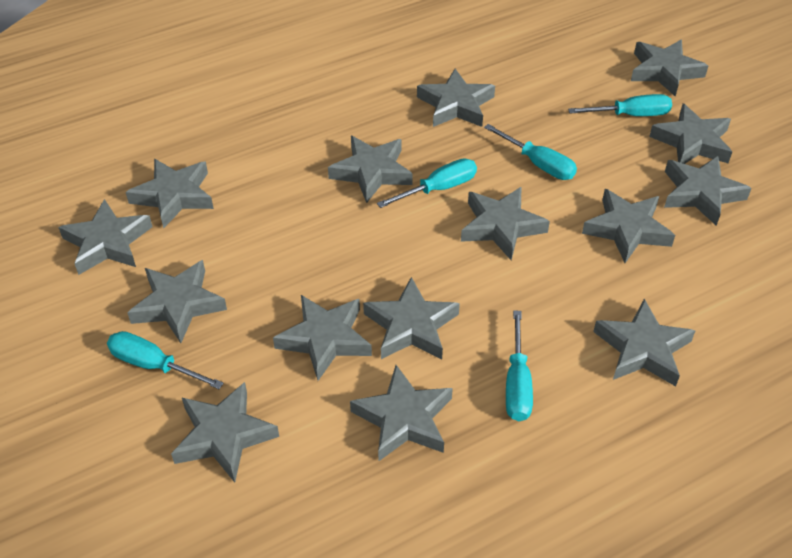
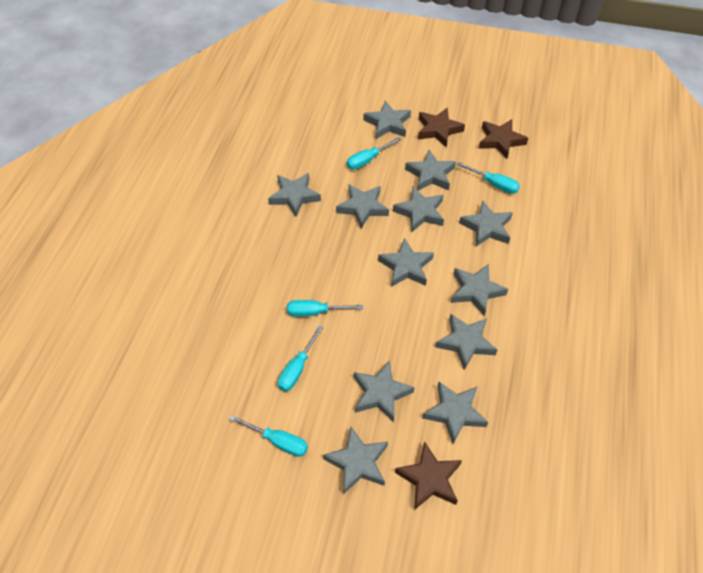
brown star: 0 -> 3
grey star: 15 -> 12

